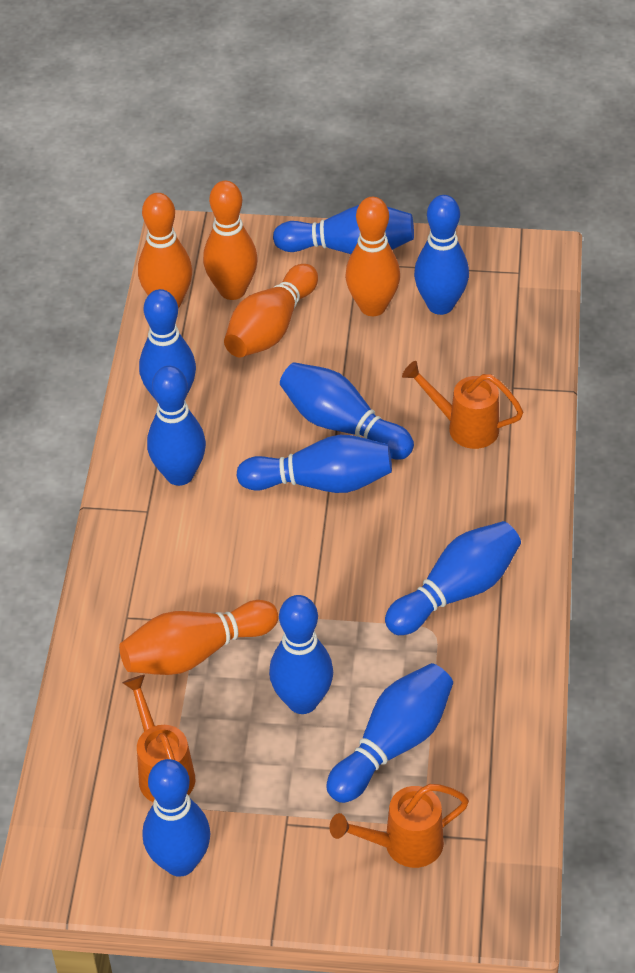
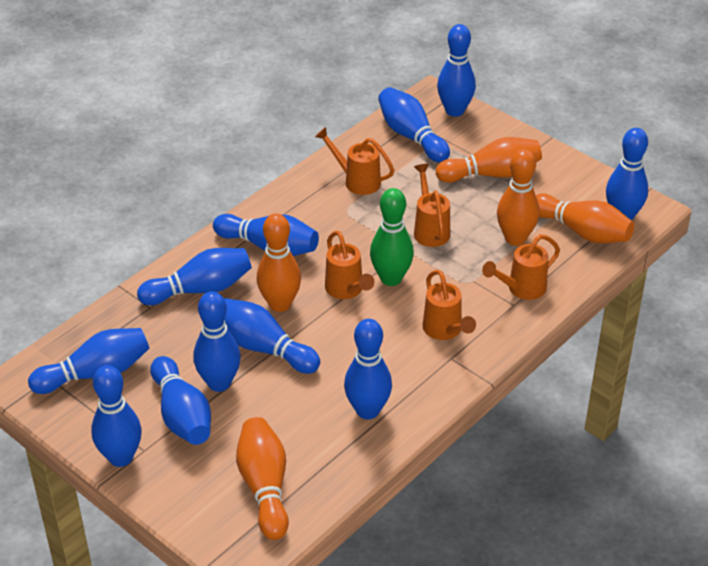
blue bowling pin: 10 -> 11
green bowling pin: 0 -> 1
orange watering can: 3 -> 5

